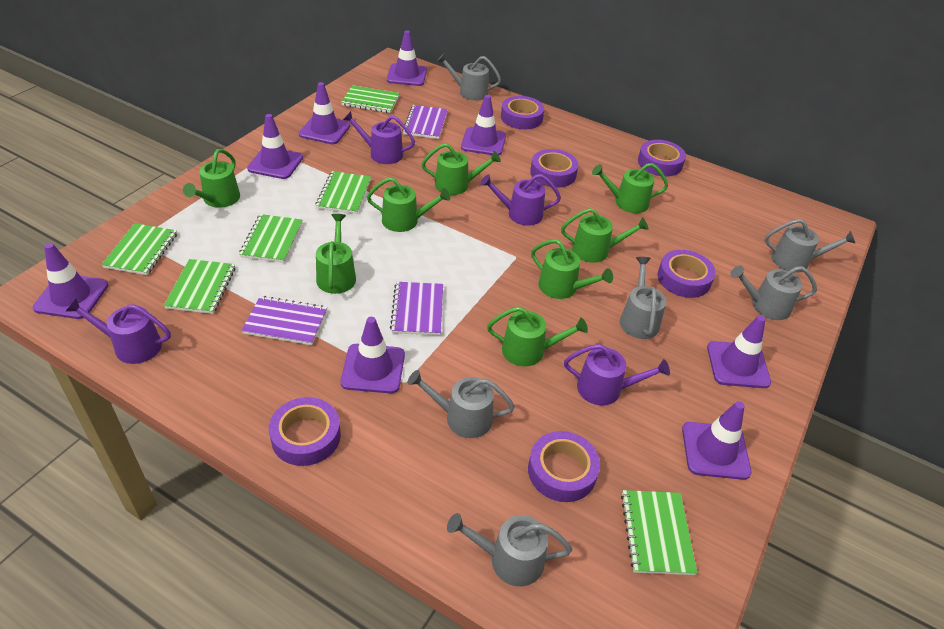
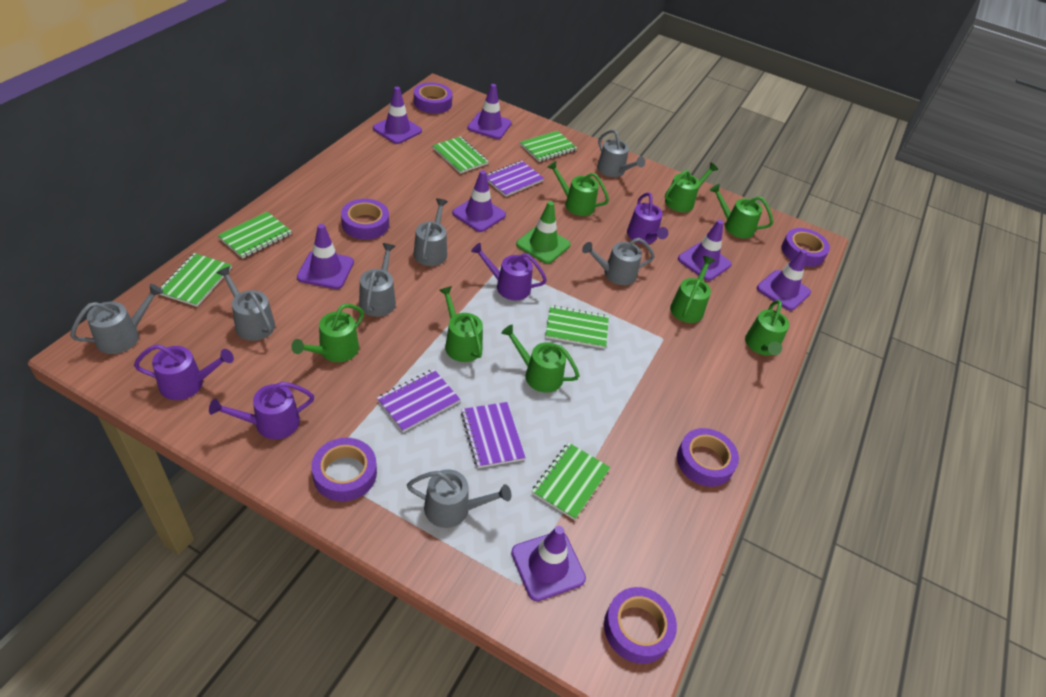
green traffic cone: 0 -> 1
grey watering can: 6 -> 7
purple traffic cone: 8 -> 7

